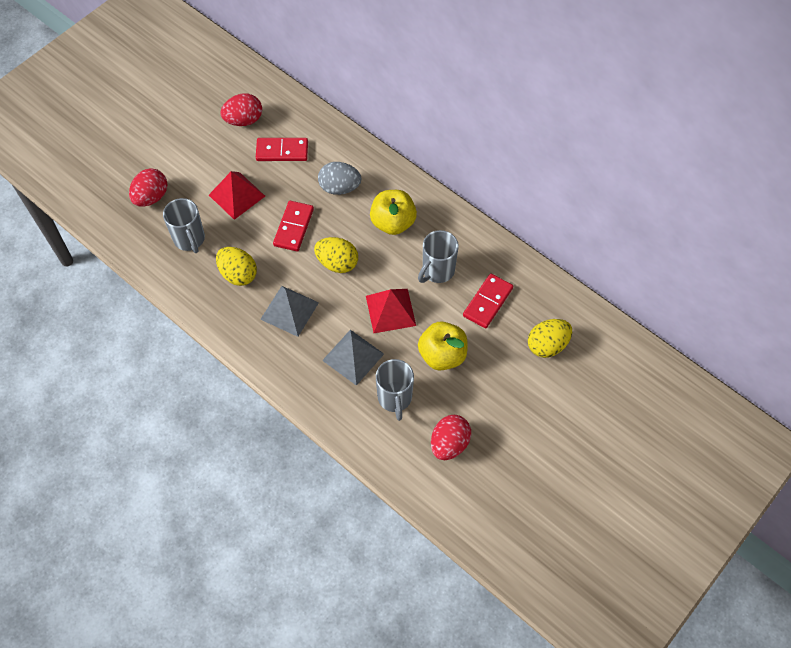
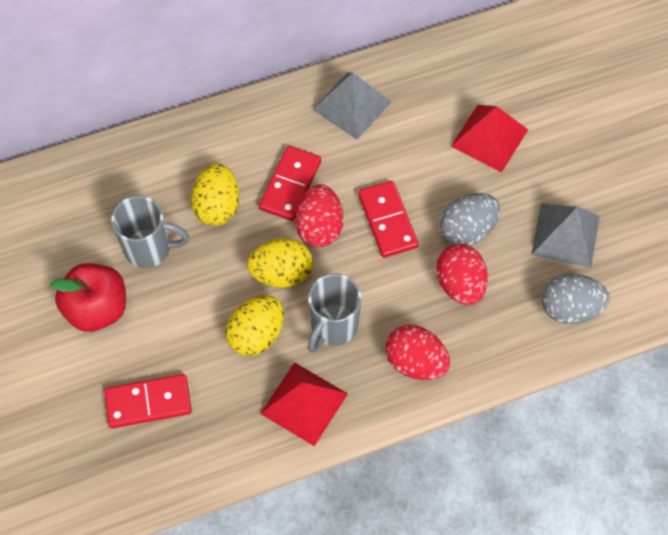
grey egg: 1 -> 2
grey mug: 3 -> 2
red apple: 0 -> 1
yellow apple: 2 -> 0

